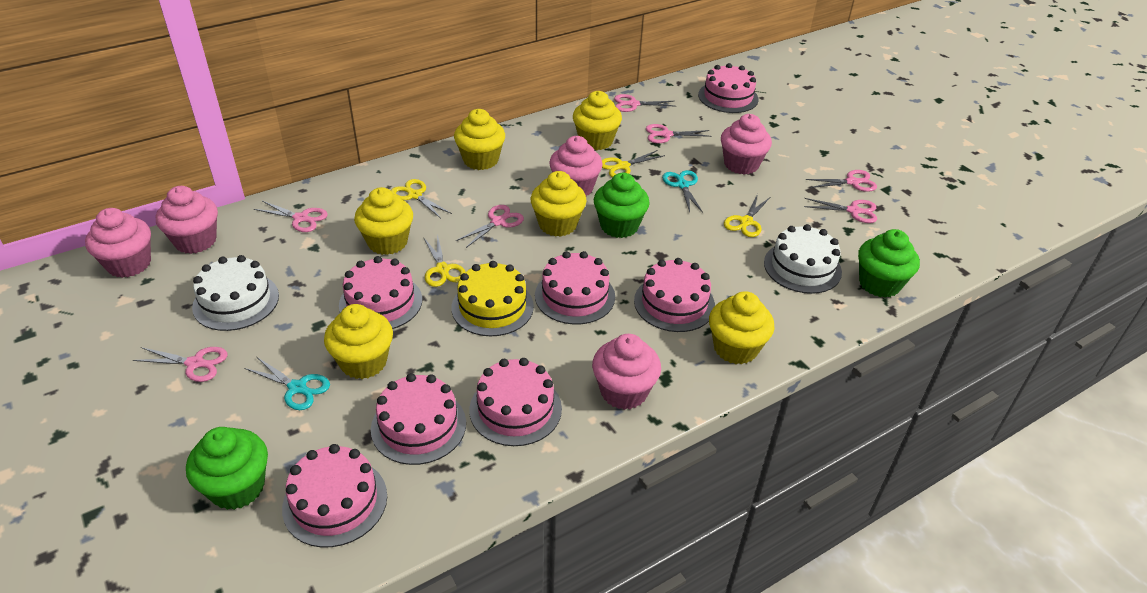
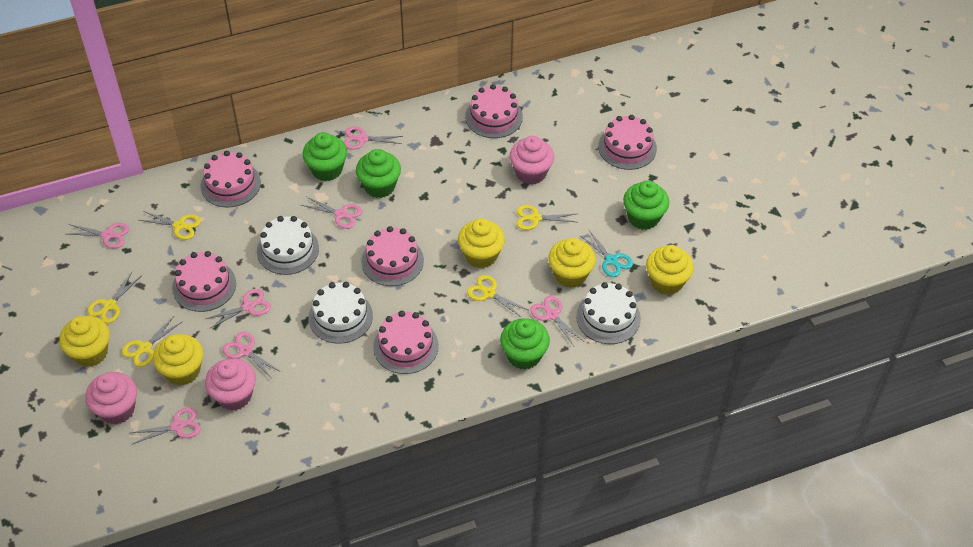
green cupcake: 3 -> 4
pink cake: 7 -> 6
pink cupcake: 5 -> 3
turquoise scissors: 2 -> 1
white cake: 2 -> 3
yellow cake: 1 -> 0
yellow cupcake: 6 -> 5
yellow scissors: 4 -> 5

